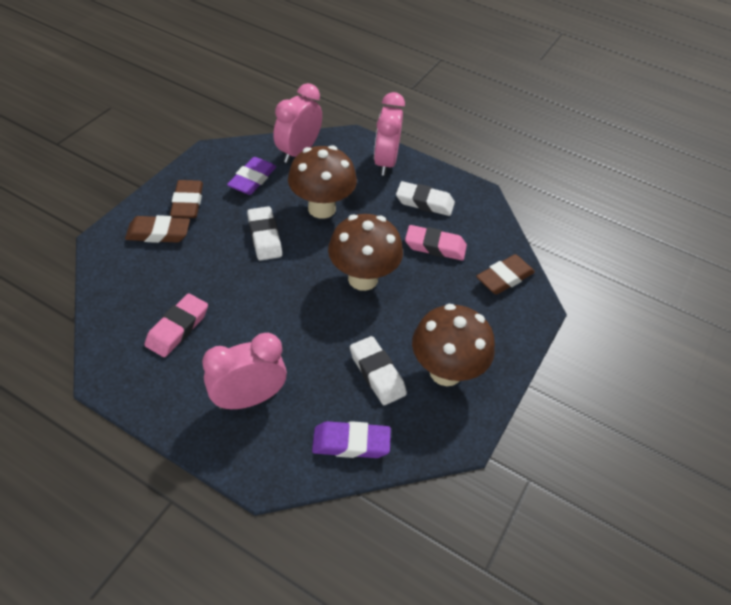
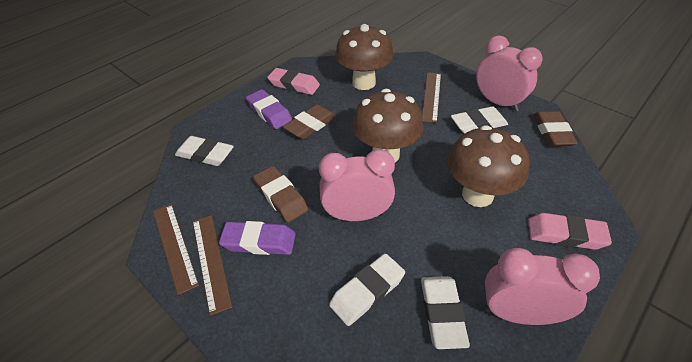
brown ruler: 0 -> 3
white eraser: 3 -> 4

